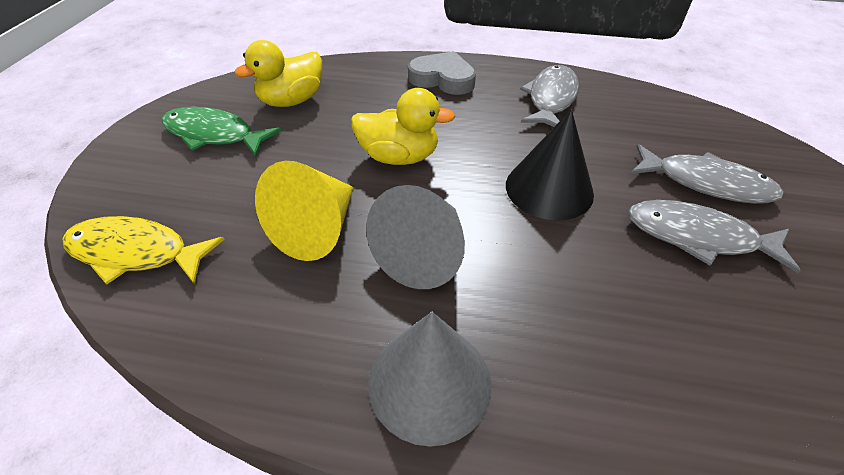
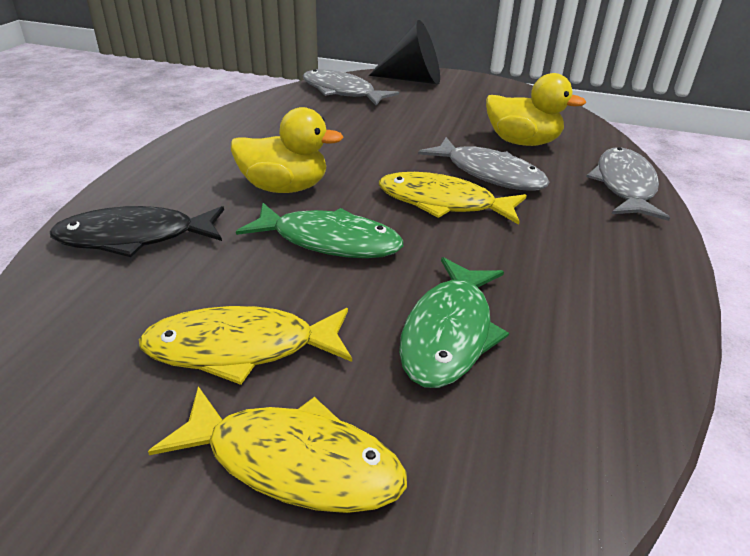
black fish: 0 -> 1
green fish: 1 -> 2
grey cone: 2 -> 0
grey heart: 1 -> 0
yellow cone: 1 -> 0
yellow fish: 1 -> 3

